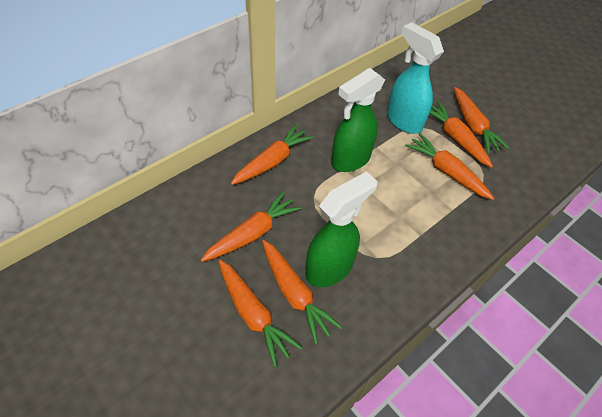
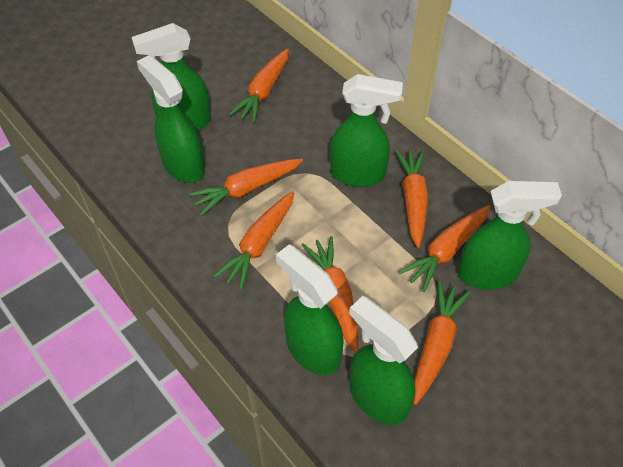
green spray bottle: 2 -> 6
turquoise spray bottle: 1 -> 0

